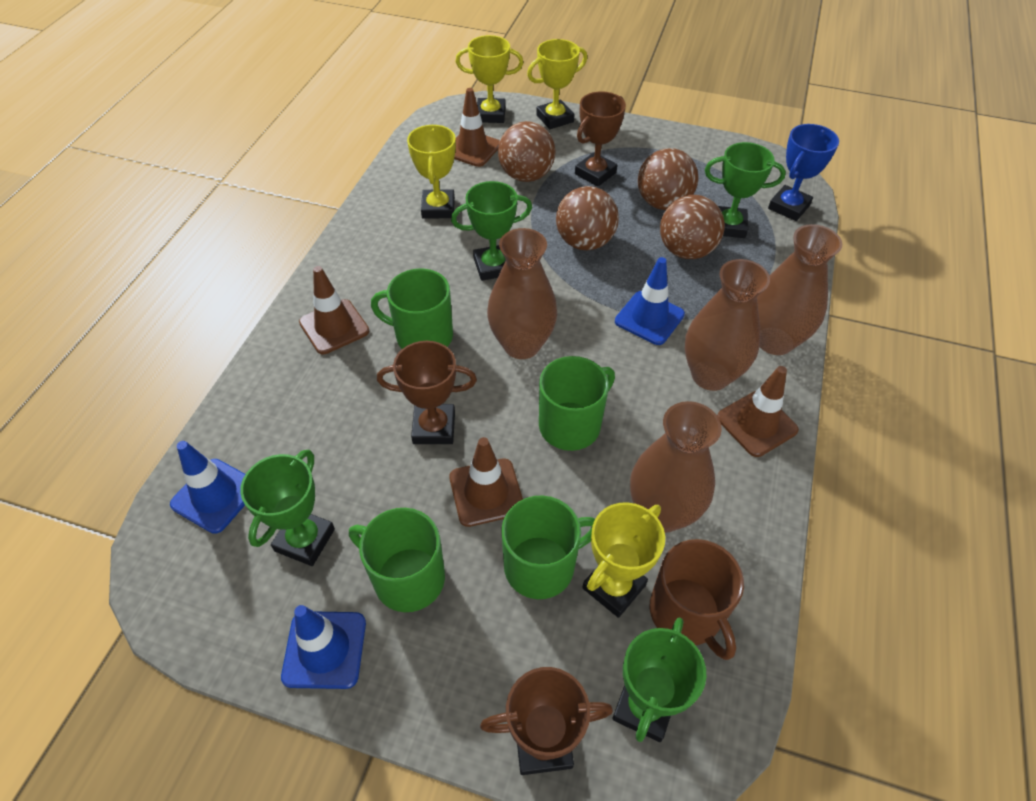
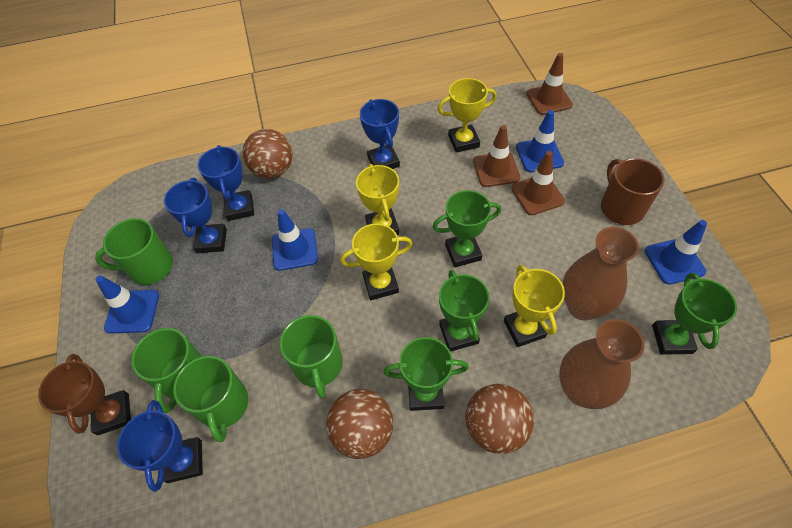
blue traffic cone: 3 -> 4
blue trophy: 1 -> 4
brown ball: 4 -> 3
brown traffic cone: 4 -> 3
brown trophy: 3 -> 1
brown vase: 4 -> 2

